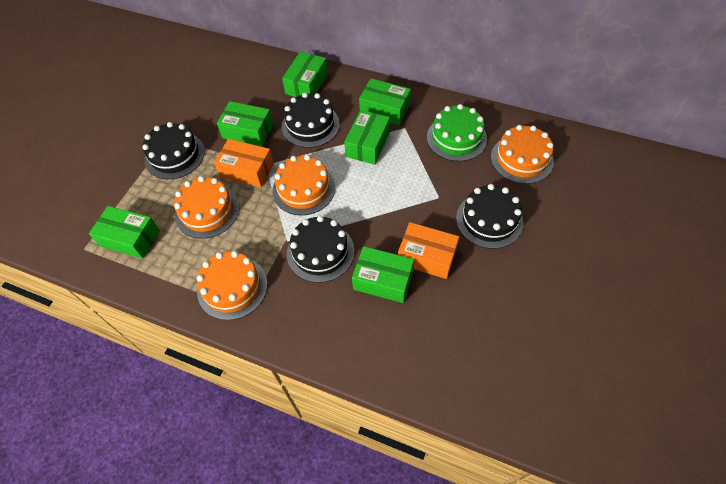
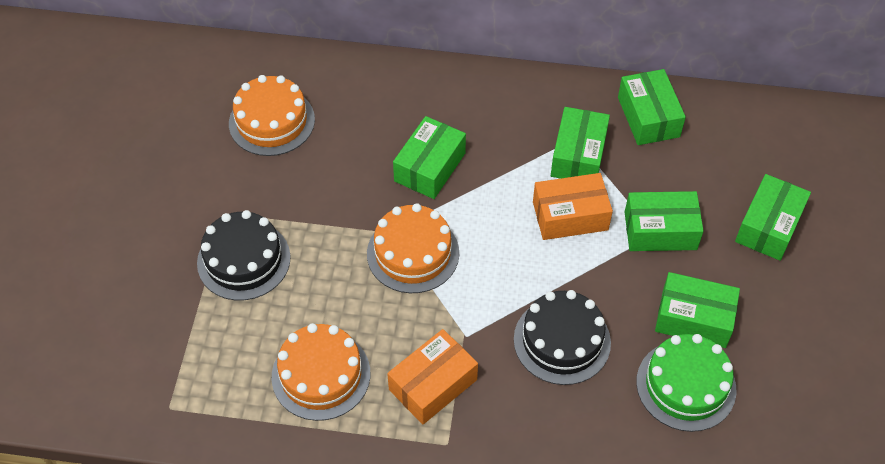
black cake: 4 -> 2
orange cake: 4 -> 3

